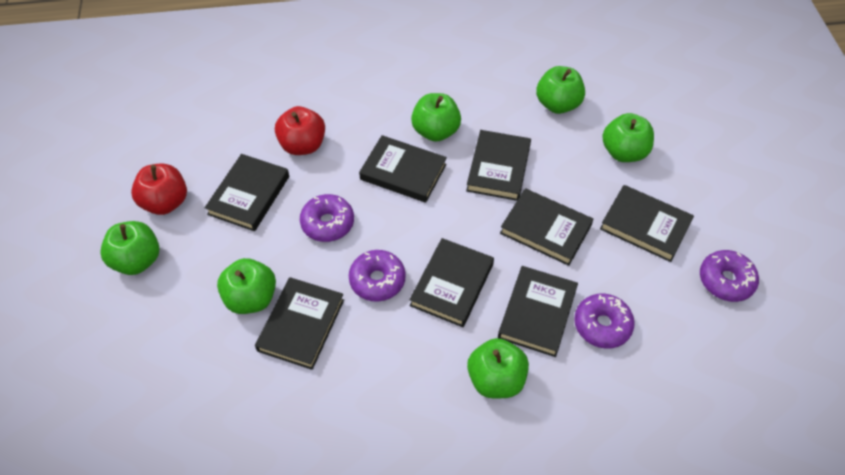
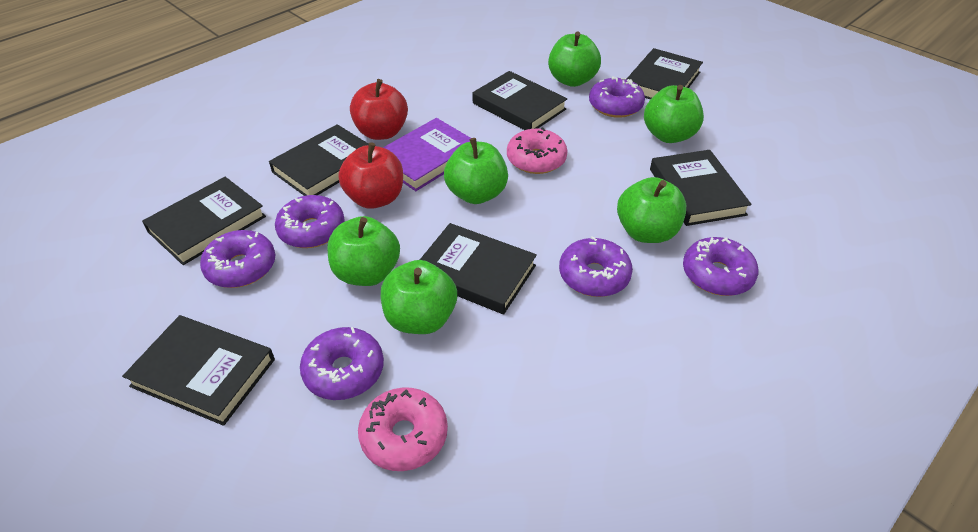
black book: 8 -> 7
pink donut: 0 -> 2
purple book: 0 -> 1
purple donut: 4 -> 6

